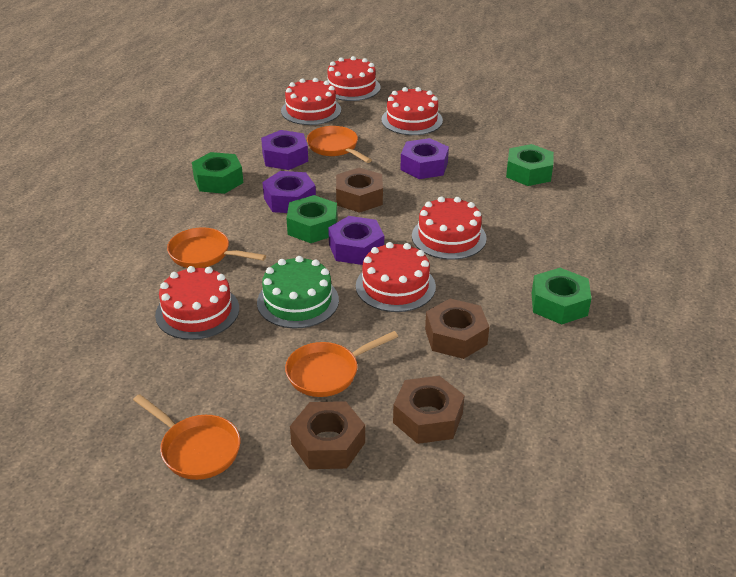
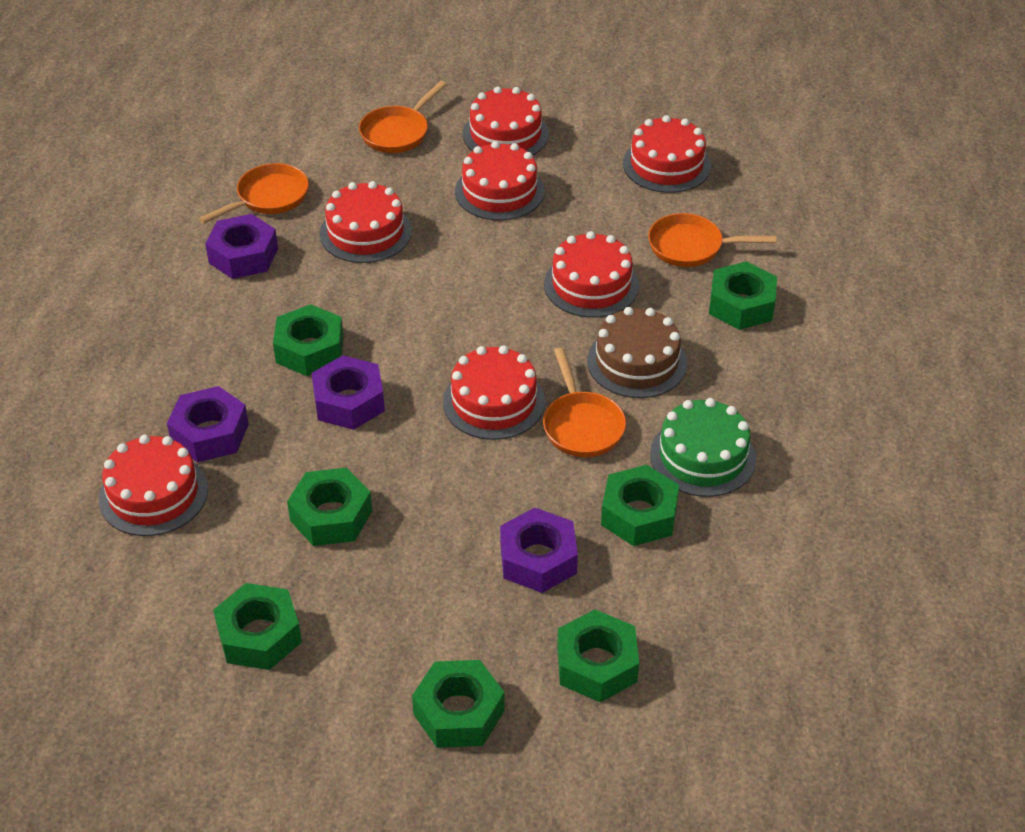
brown cake: 0 -> 1
brown nut: 4 -> 0
green nut: 4 -> 7
red cake: 6 -> 7

